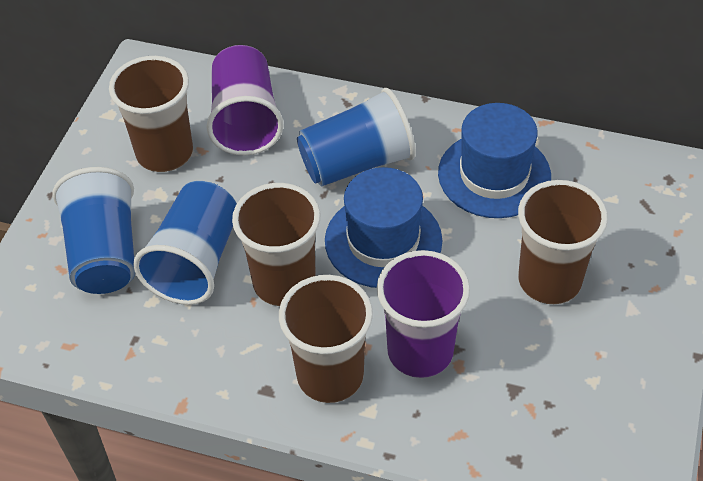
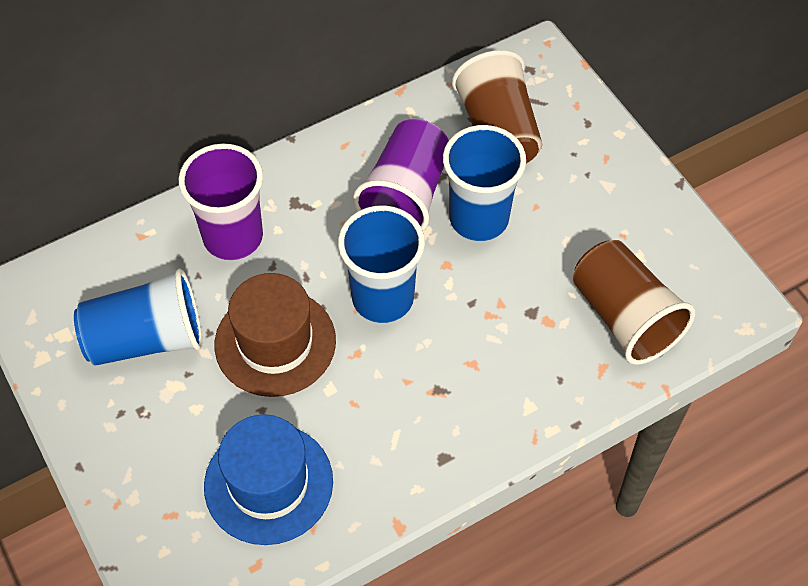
blue hat: 2 -> 1
brown cup: 4 -> 2
brown hat: 0 -> 1

